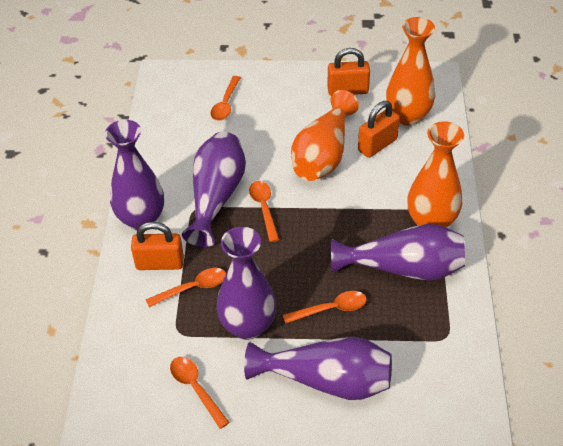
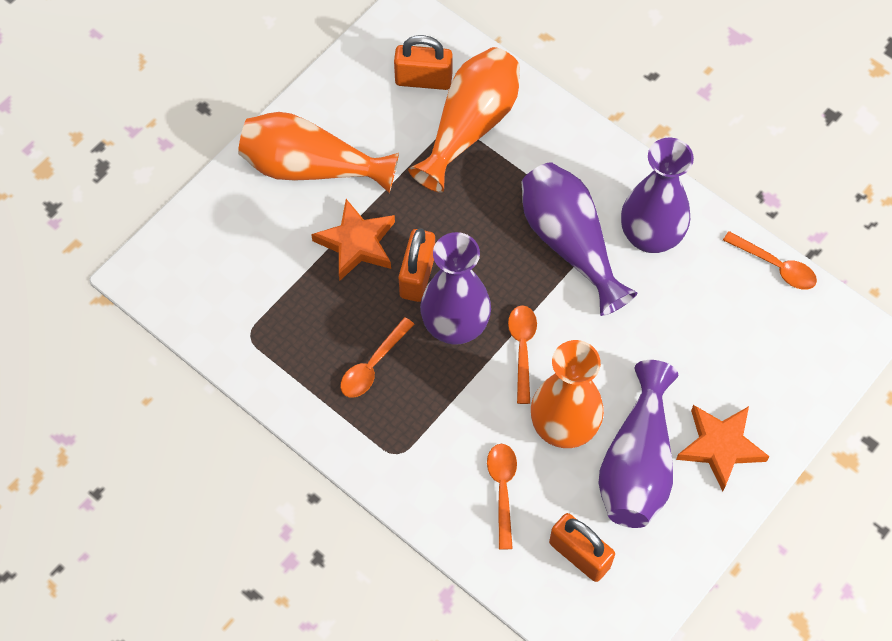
orange spoon: 5 -> 4
orange star: 0 -> 2
purple vase: 5 -> 4

